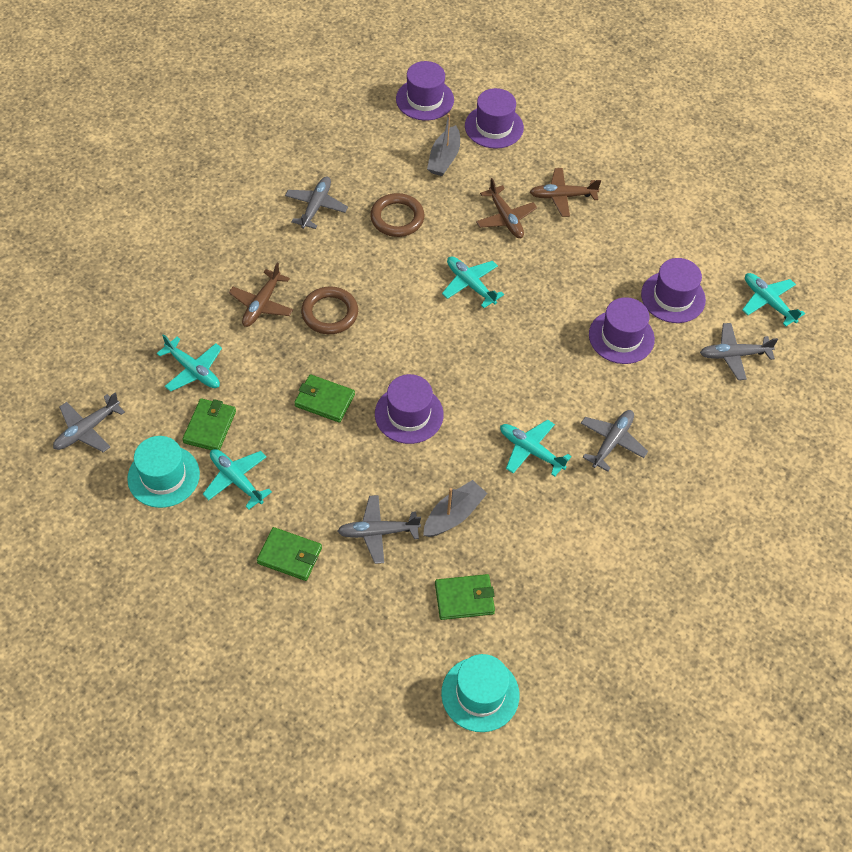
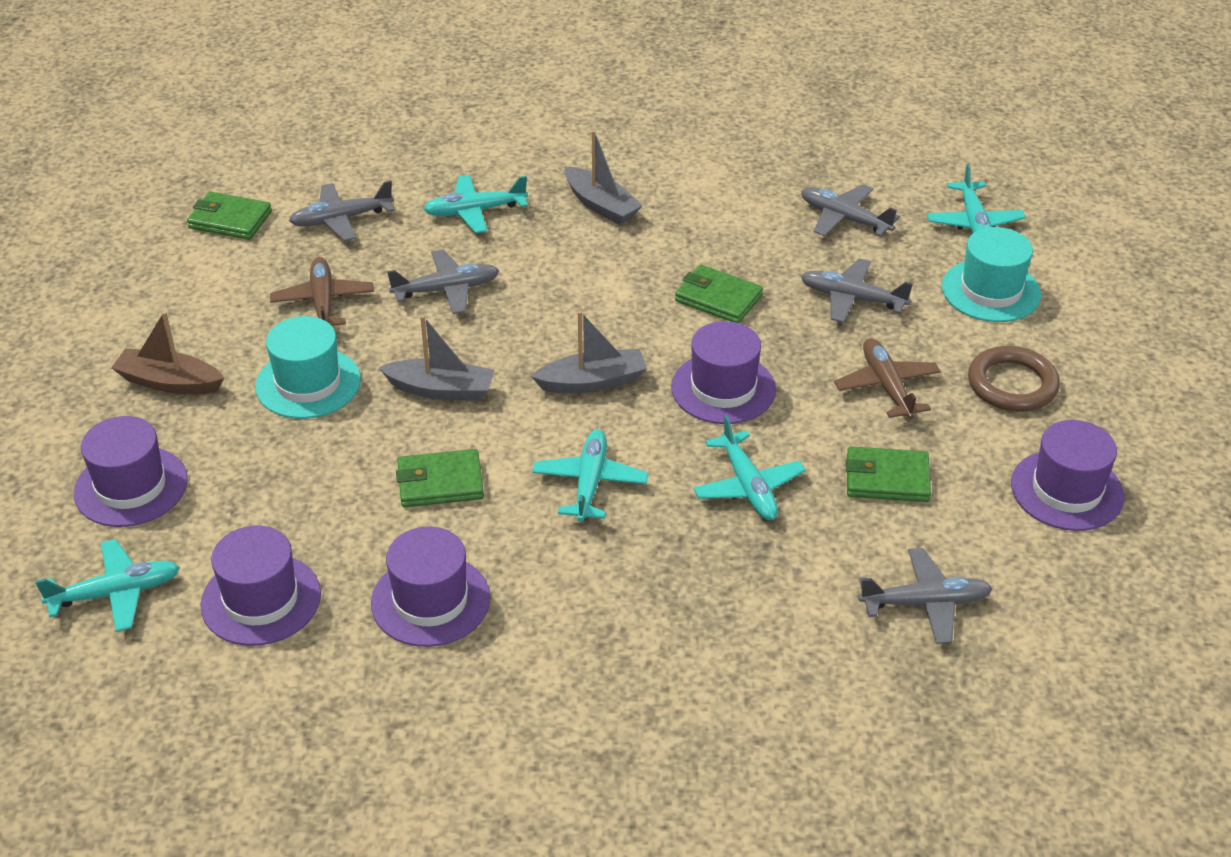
brown boat: 0 -> 1
brown plane: 3 -> 2
brown ring: 2 -> 1
grey boat: 2 -> 3

